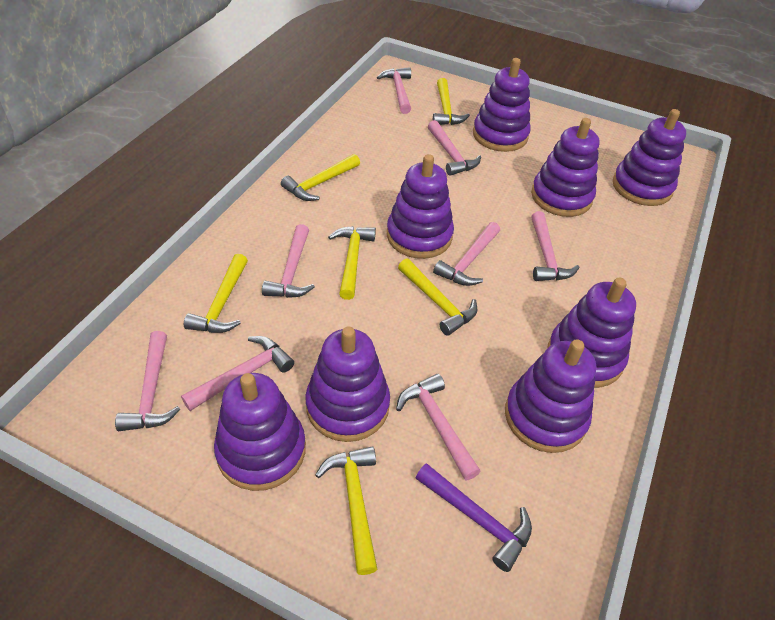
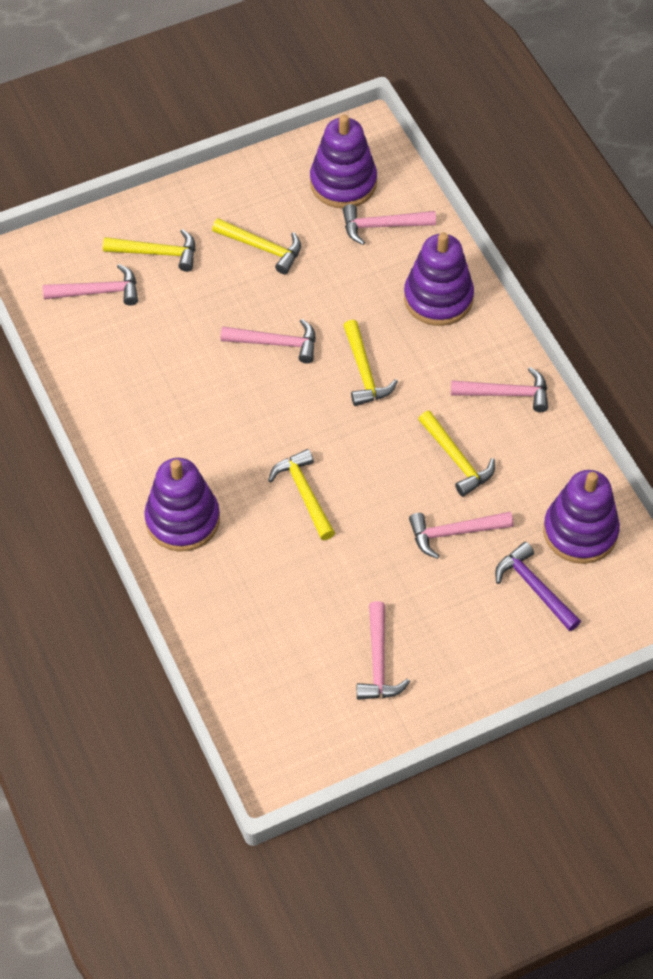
pink hammer: 8 -> 6
purple stacking toy: 8 -> 4
yellow hammer: 6 -> 5

